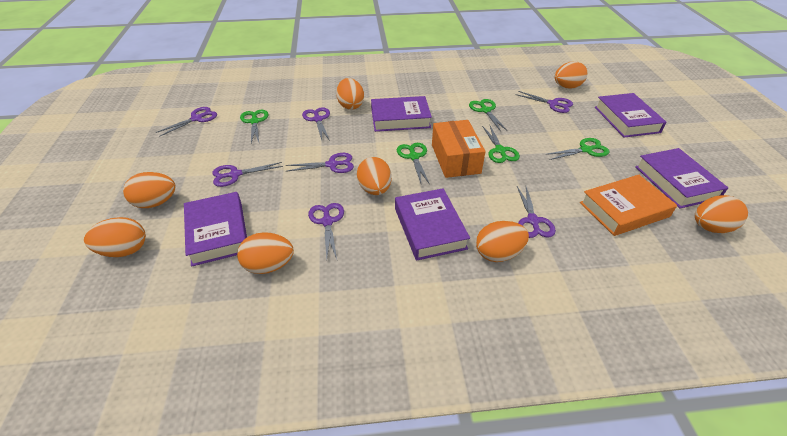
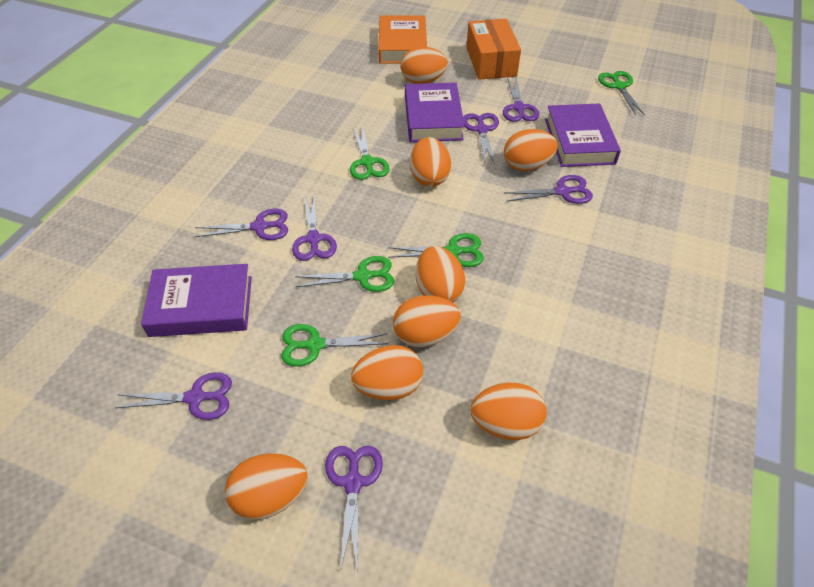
purple book: 5 -> 3

